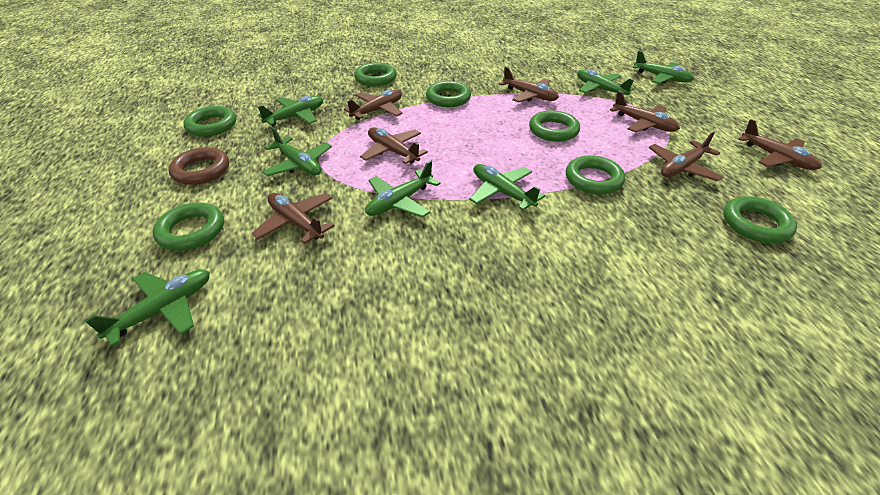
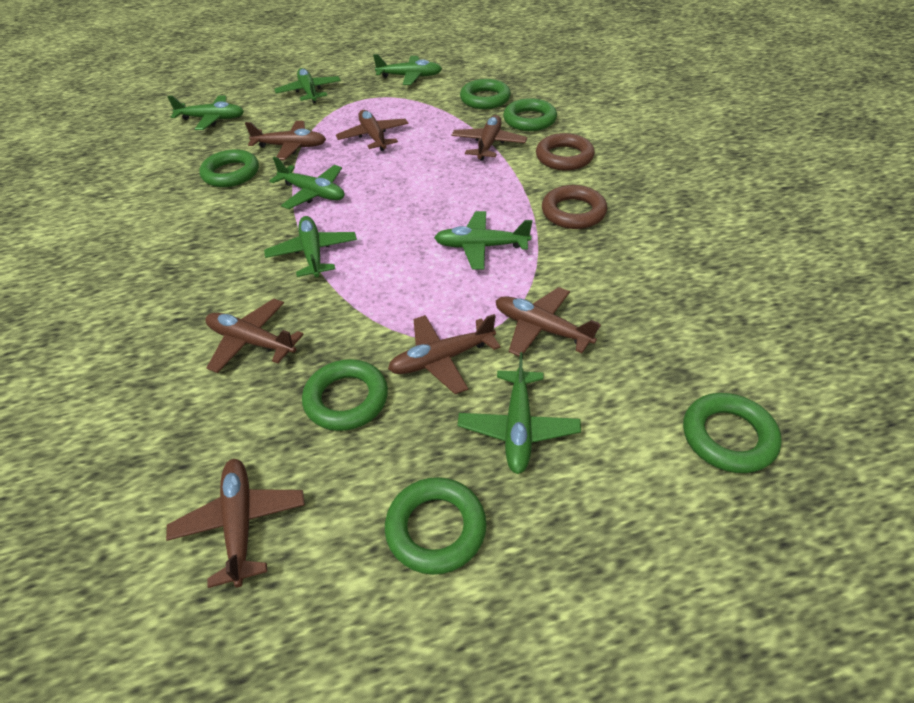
brown ring: 1 -> 2
green ring: 7 -> 6

